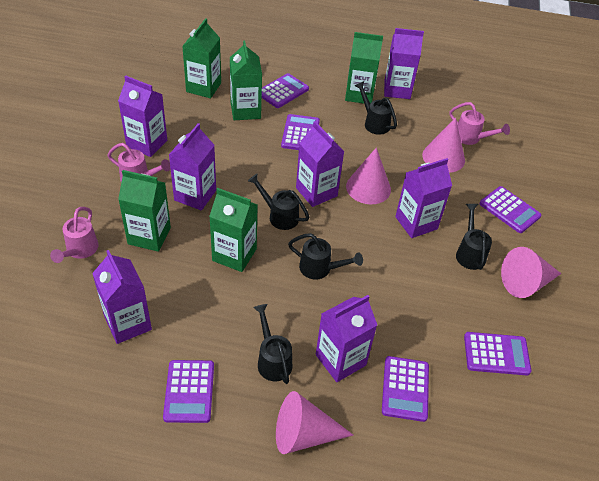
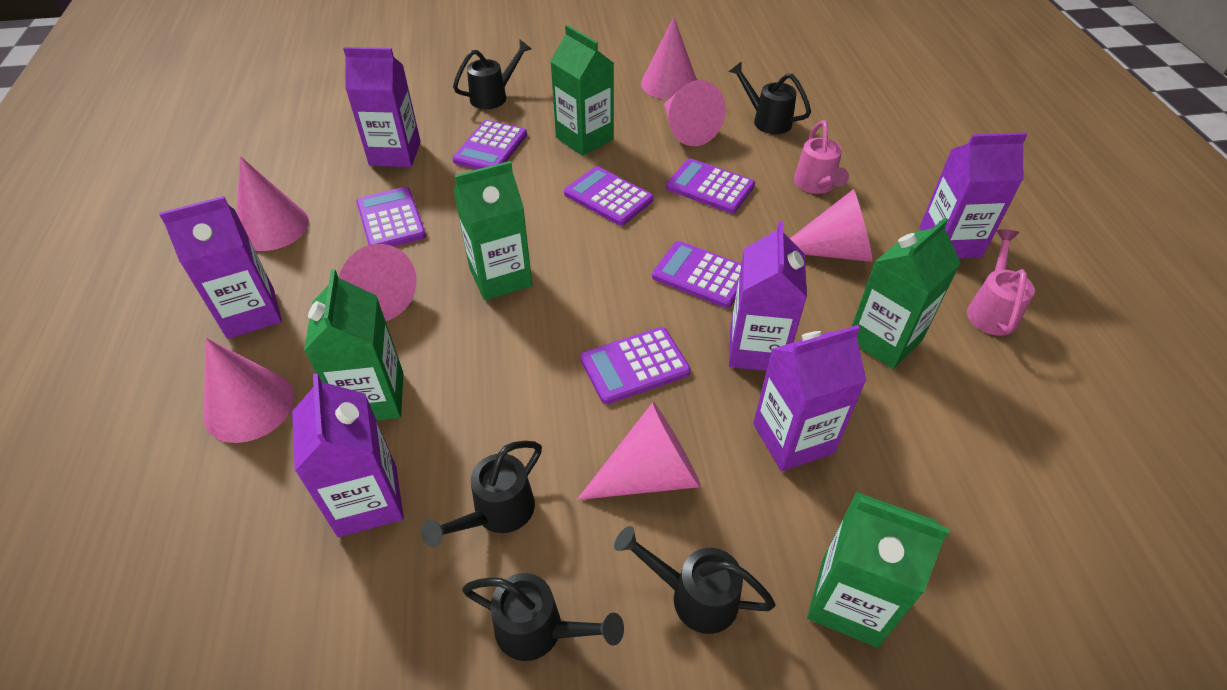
pink cone: 4 -> 7
pink watering can: 3 -> 2
purple carton: 7 -> 6

